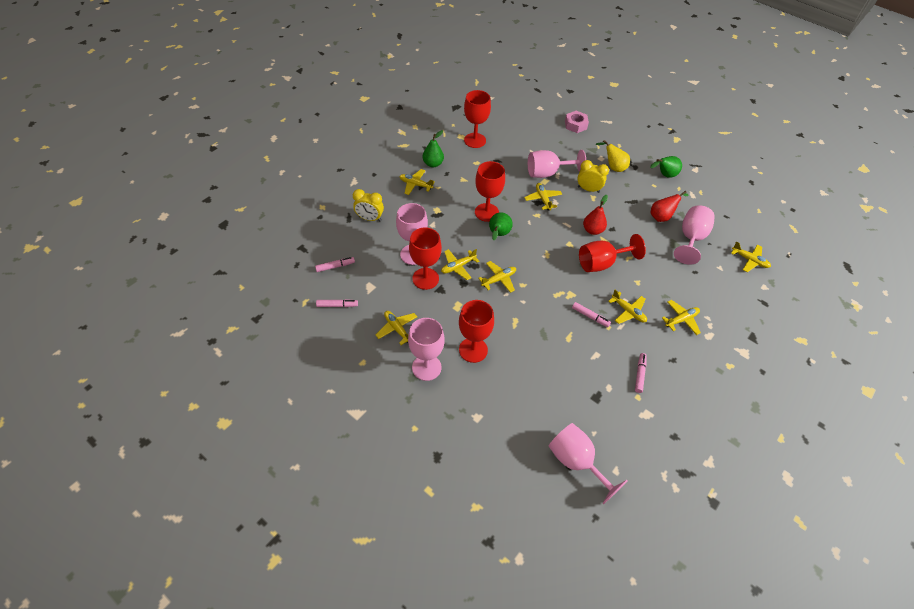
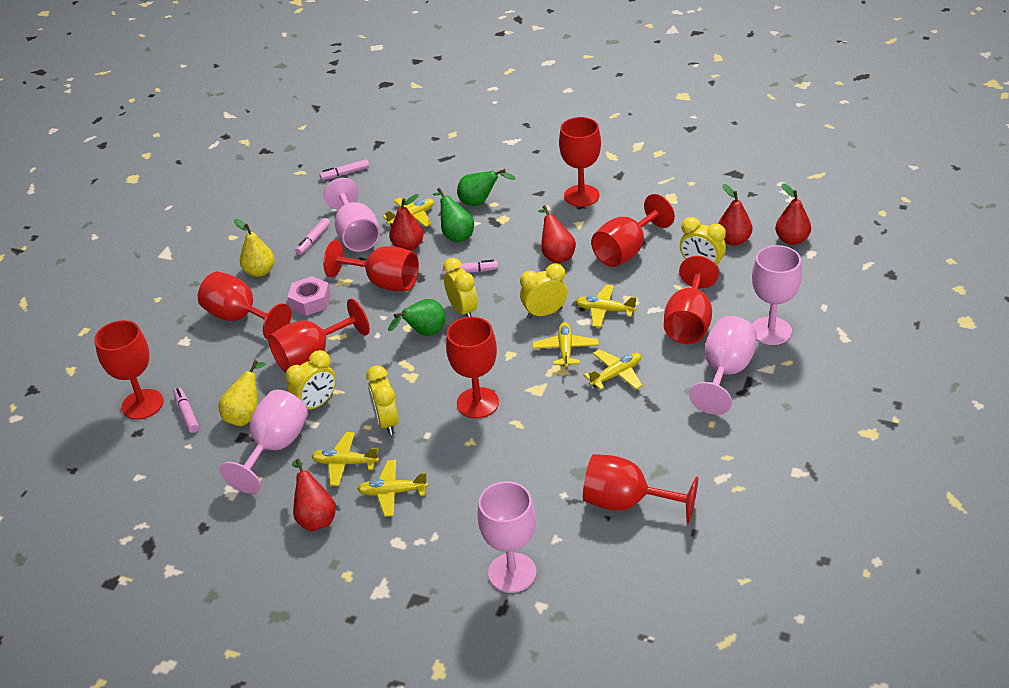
red goblet: 5 -> 9
red pear: 2 -> 5
yellow clock: 2 -> 5
yellow pear: 1 -> 2
yellow plane: 8 -> 6

